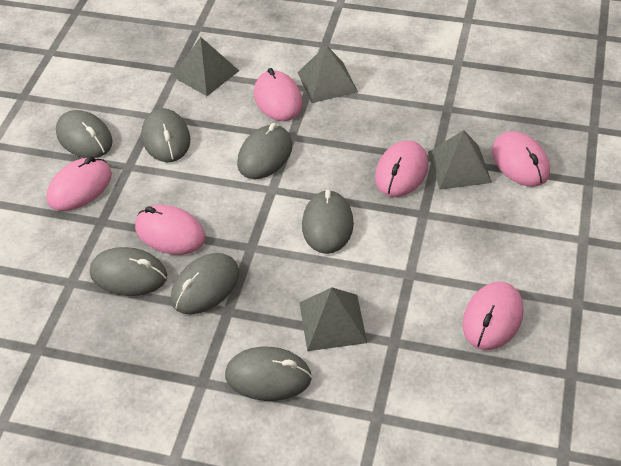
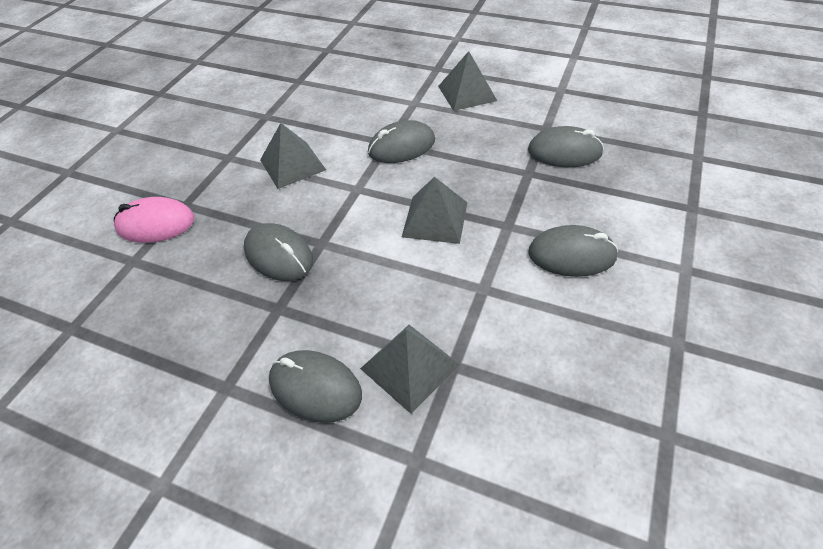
grey mouse: 7 -> 5
pink mouse: 6 -> 1

